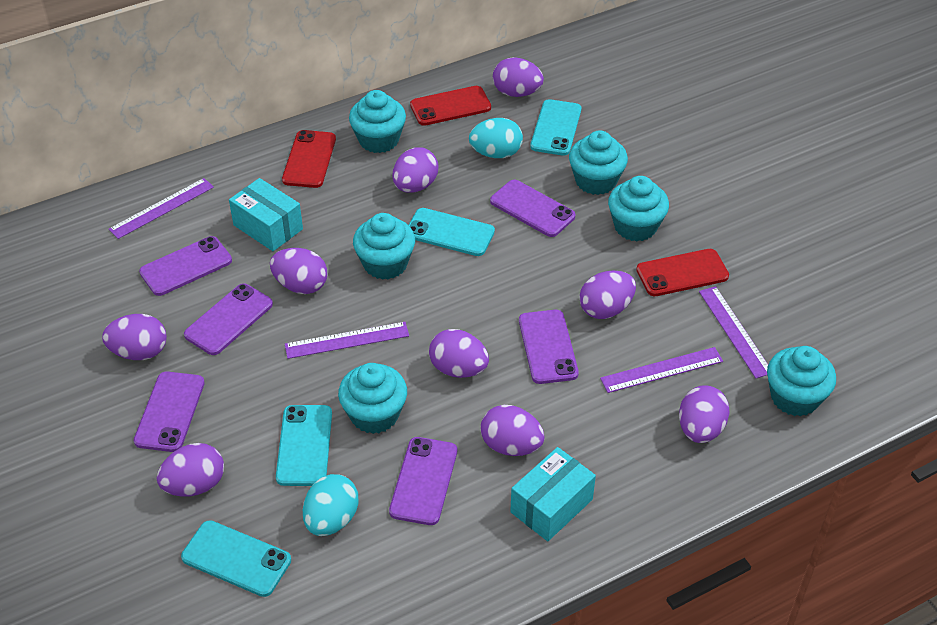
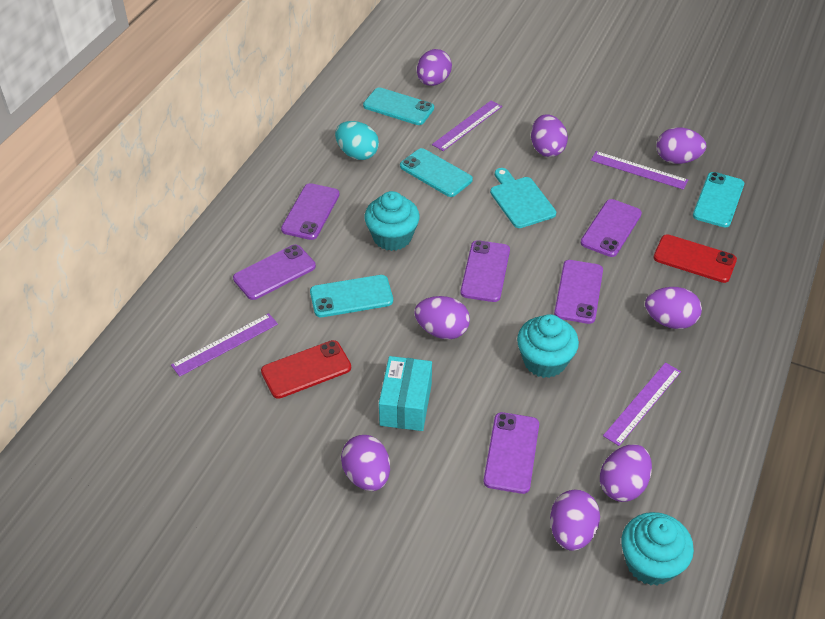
purple egg: 9 -> 8
red phone: 3 -> 2
turquoise box: 2 -> 1
turquoise cupcake: 6 -> 3
turquoise cutting board: 0 -> 1
turquoise egg: 2 -> 1

